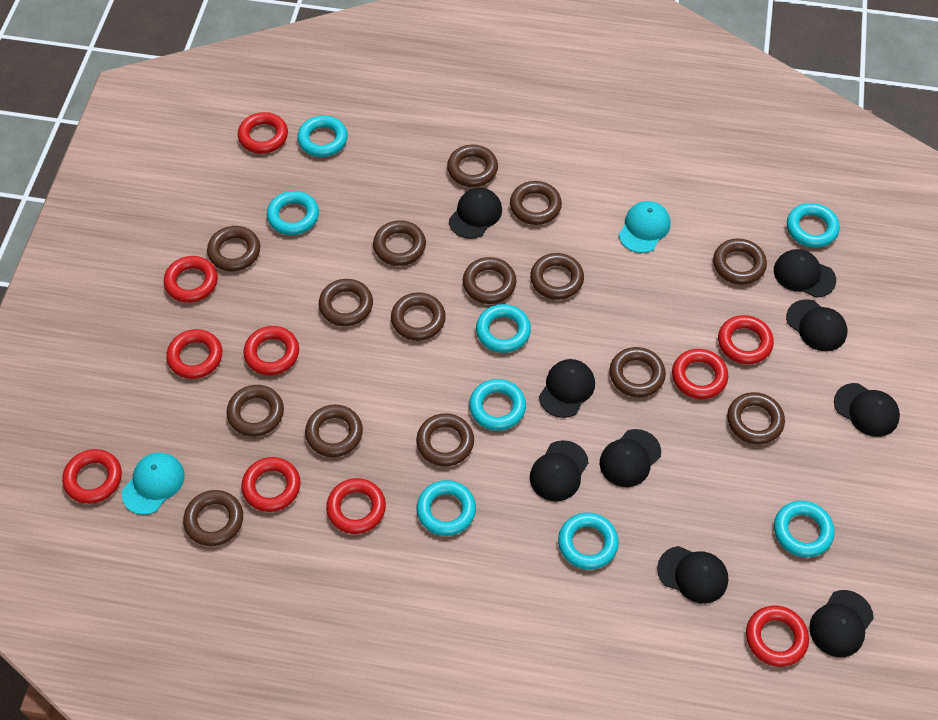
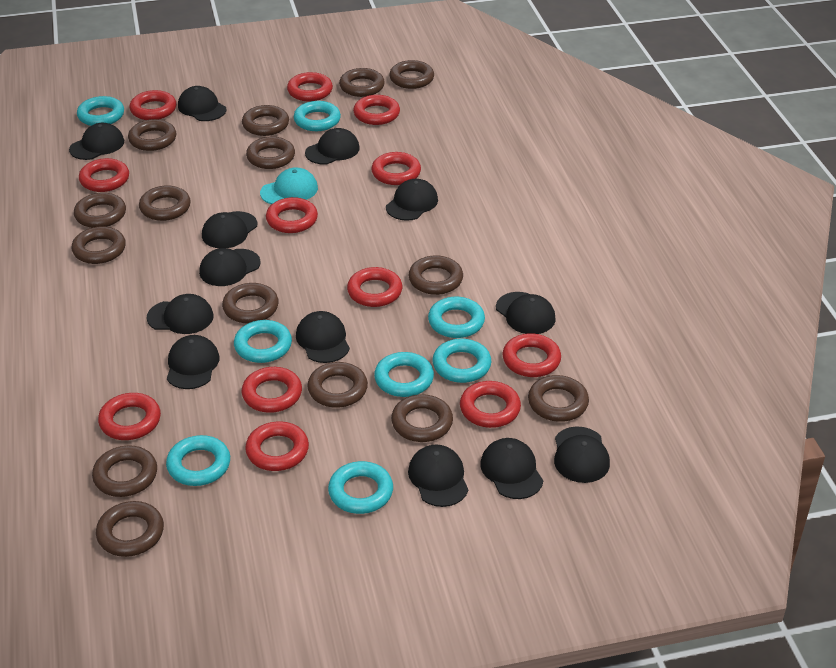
black cap: 9 -> 13
red ring: 10 -> 12
turquoise cap: 2 -> 1

